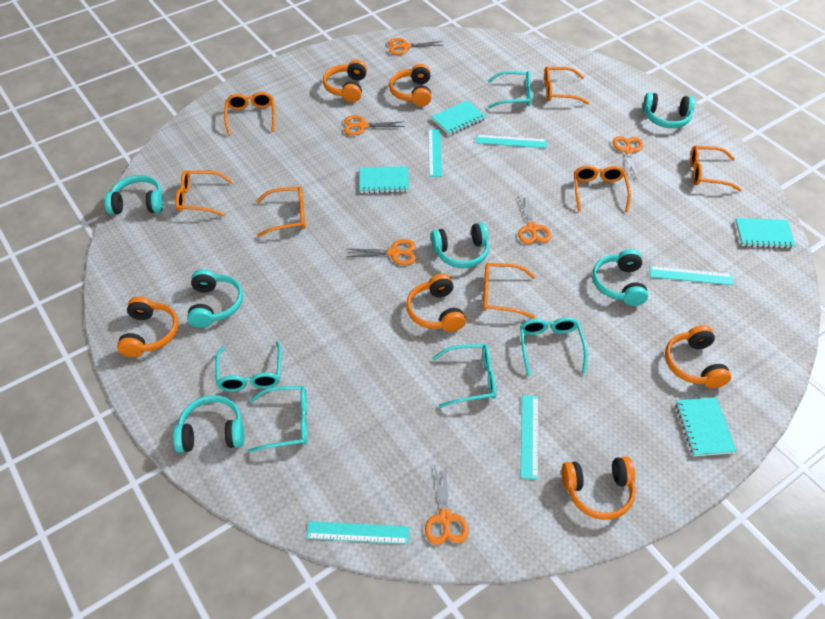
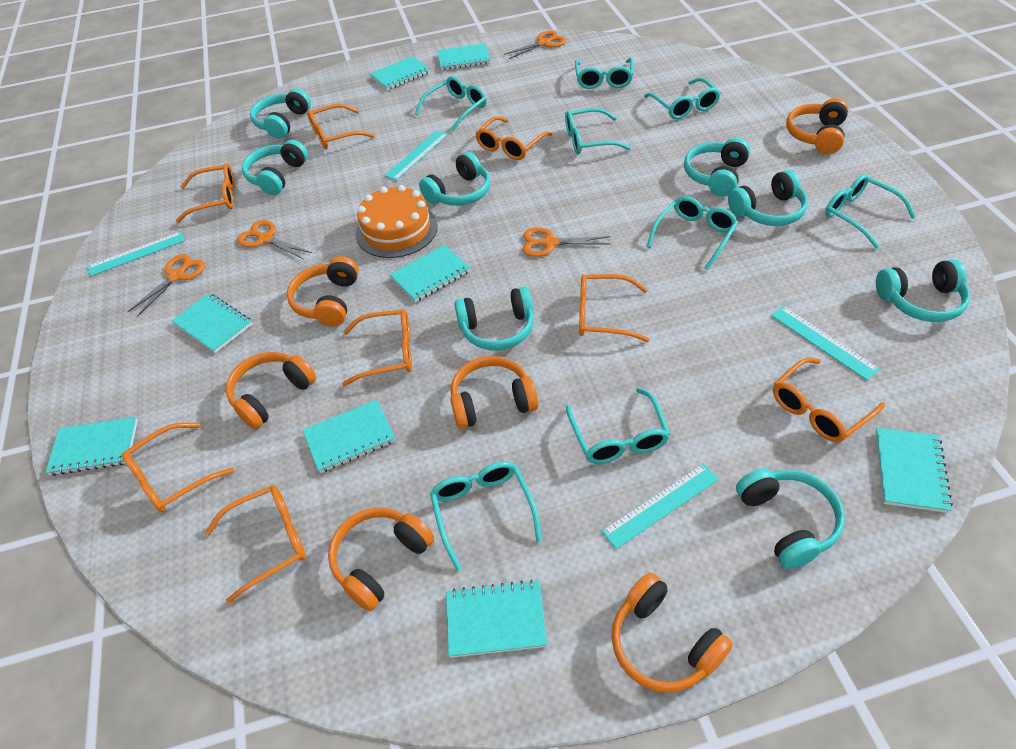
orange cake: 0 -> 1
orange glasses: 7 -> 8
orange scissors: 6 -> 4
turquoise glasses: 5 -> 8
turquoise headphones: 6 -> 8
turquoise notebook: 4 -> 8
turquoise ruler: 5 -> 4

